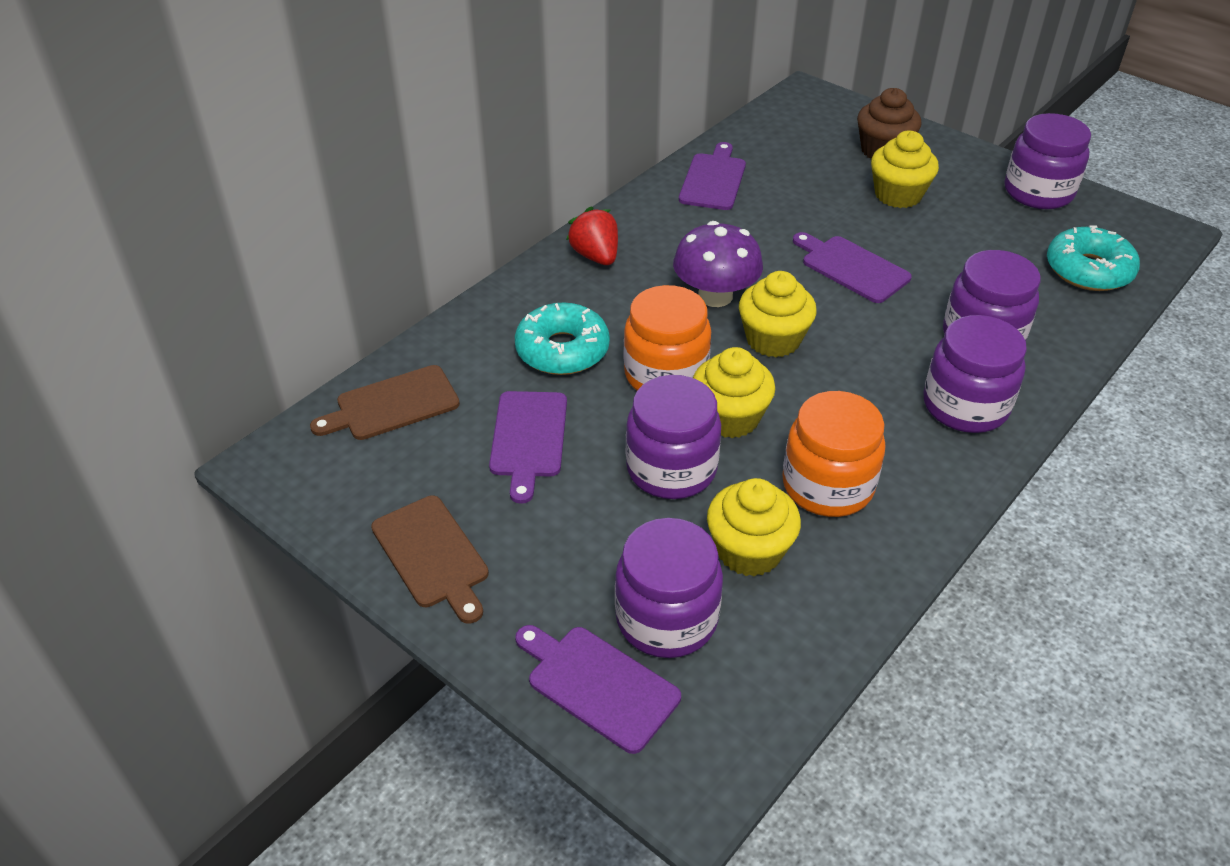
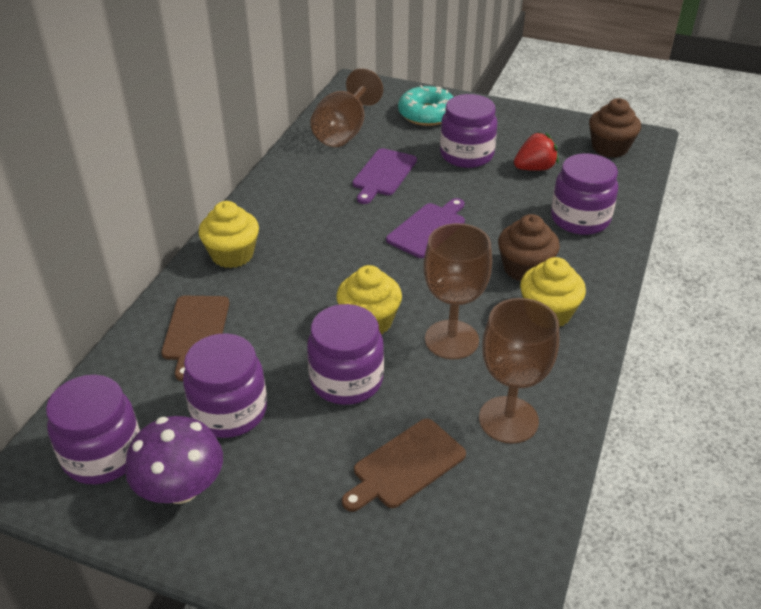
brown cupcake: 1 -> 2
brown goblet: 0 -> 3
orange jar: 2 -> 0
purple cutting board: 4 -> 2
turquoise donut: 2 -> 1
yellow cupcake: 4 -> 3

